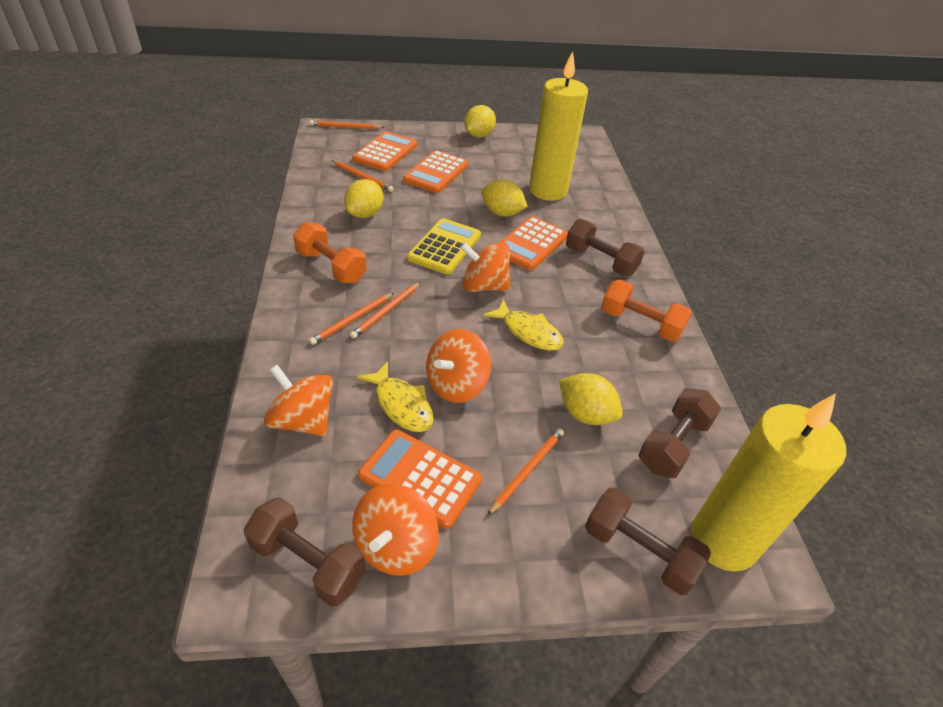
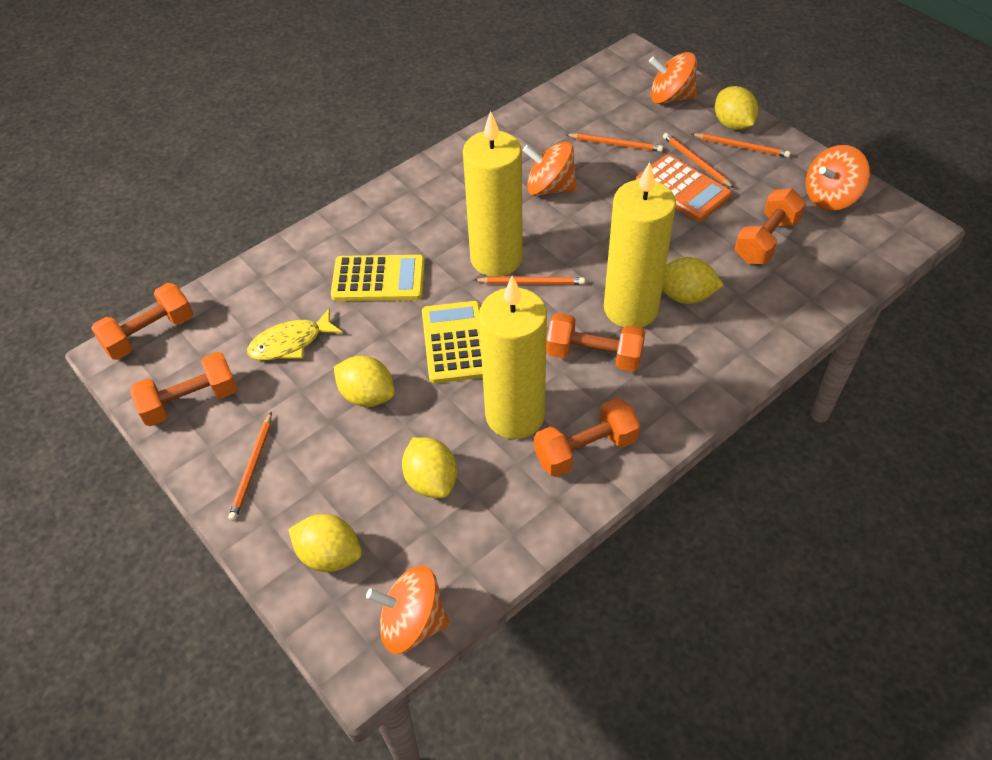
brown dumbbell: 4 -> 0
orange calculator: 4 -> 1
orange dumbbell: 2 -> 5
yellow calculator: 1 -> 2
yellow candle: 2 -> 3
yellow fish: 2 -> 1
yellow lemon: 4 -> 5

